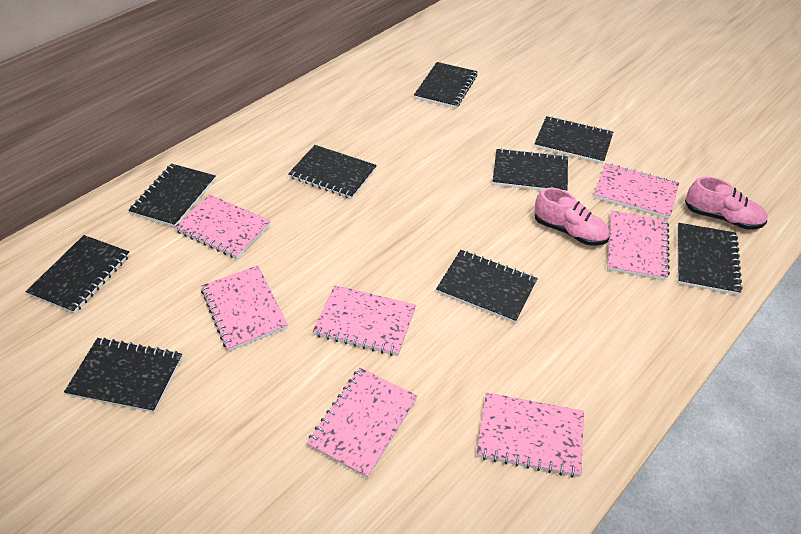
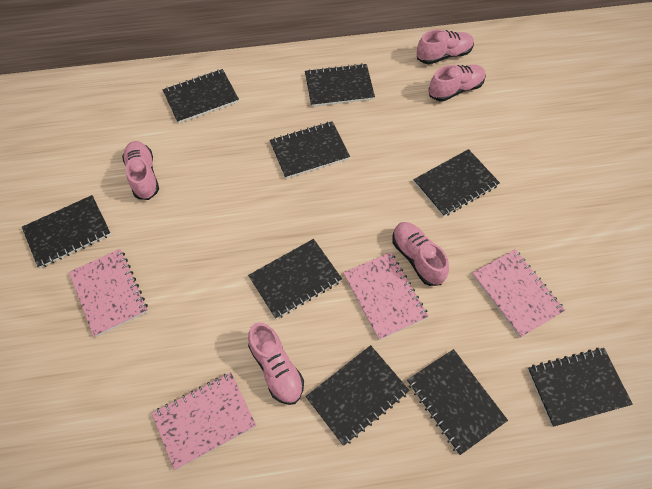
pink notebook: 7 -> 4
pink shoe: 2 -> 5

